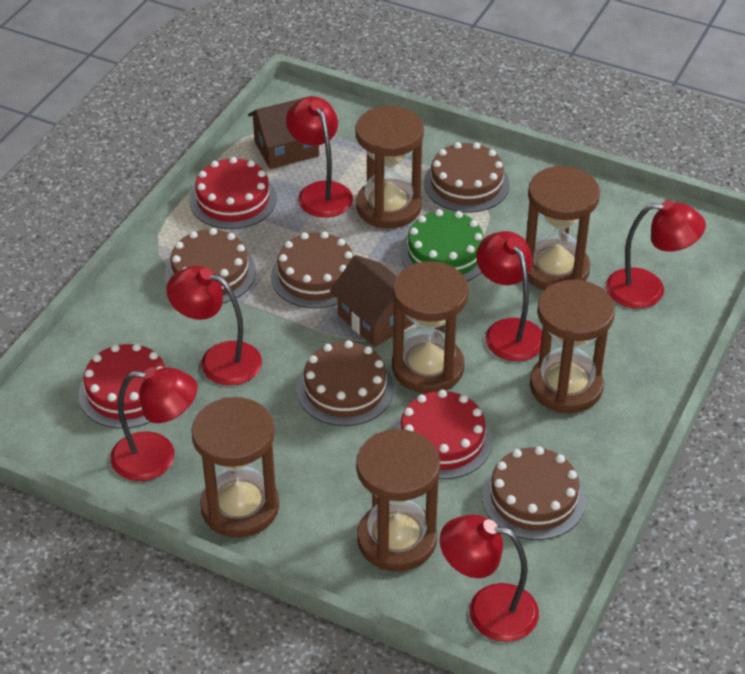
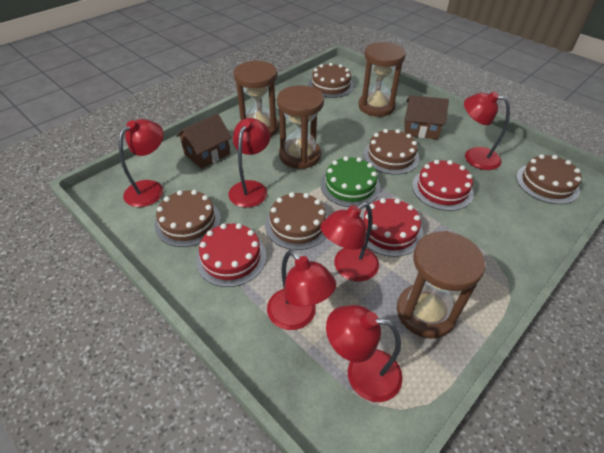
brown hourglass: 6 -> 4

